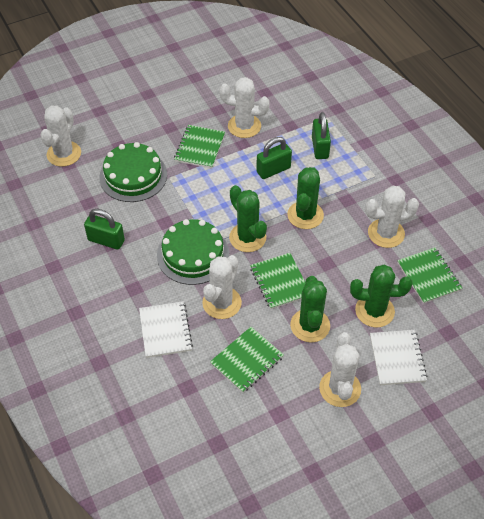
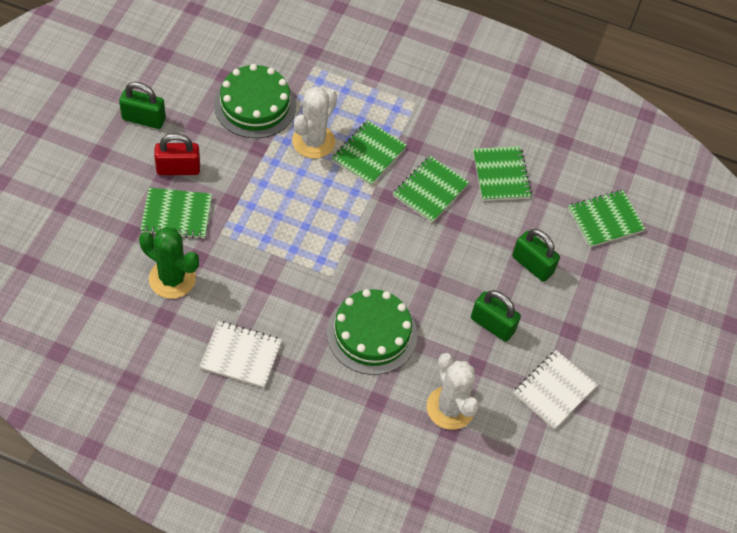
green cactus: 4 -> 1
green notebook: 4 -> 5
red padlock: 0 -> 1
white cactus: 5 -> 2

